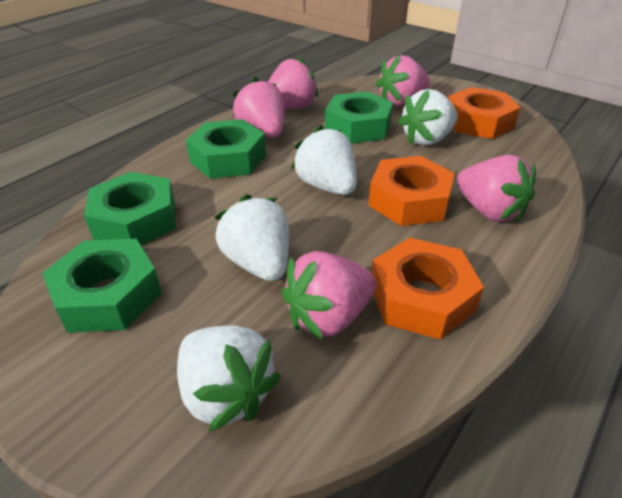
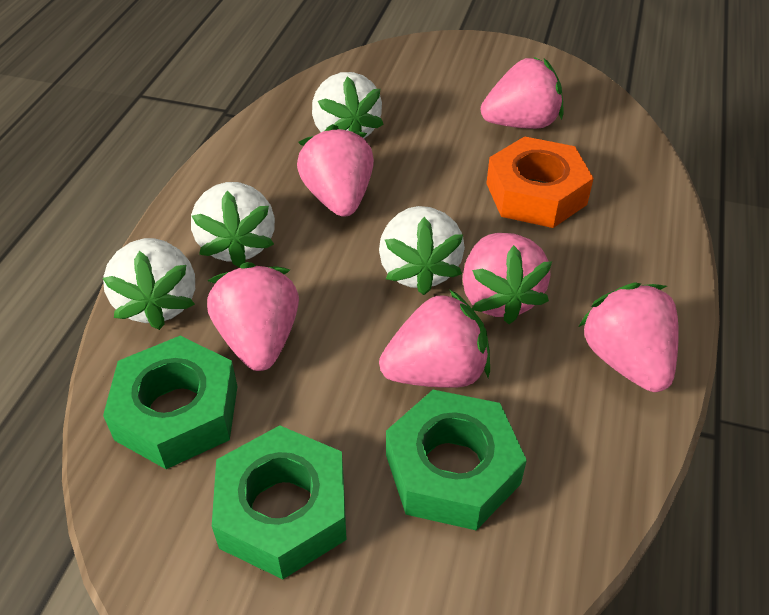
green nut: 4 -> 3
orange nut: 3 -> 1
pink strawberry: 5 -> 6

